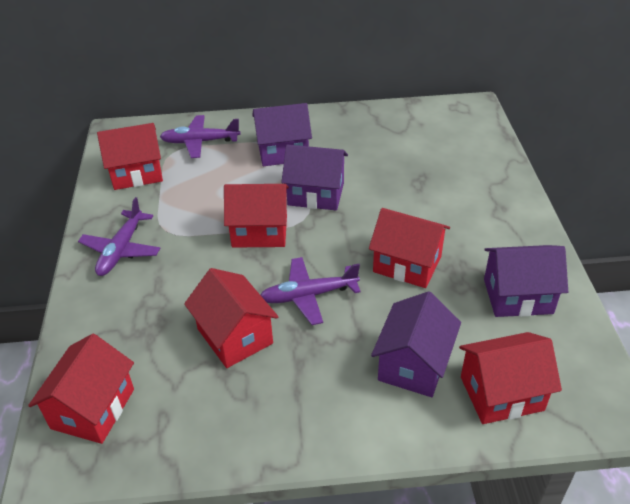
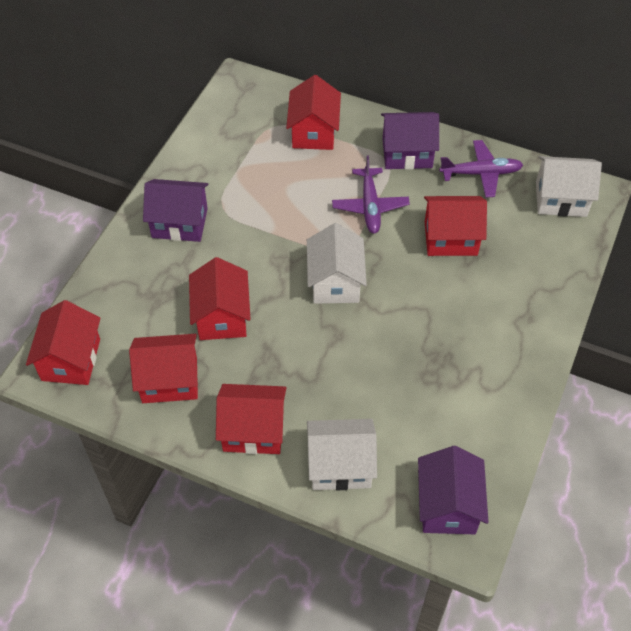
purple house: 4 -> 3
purple plane: 3 -> 2
white house: 0 -> 3

